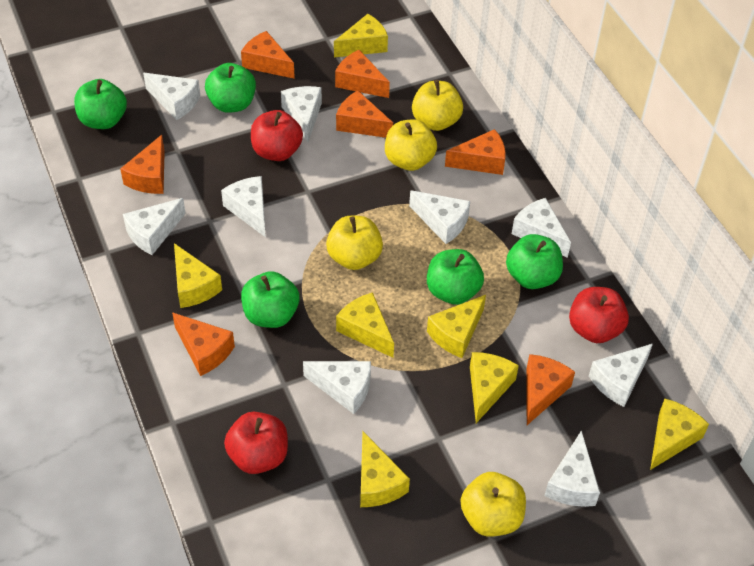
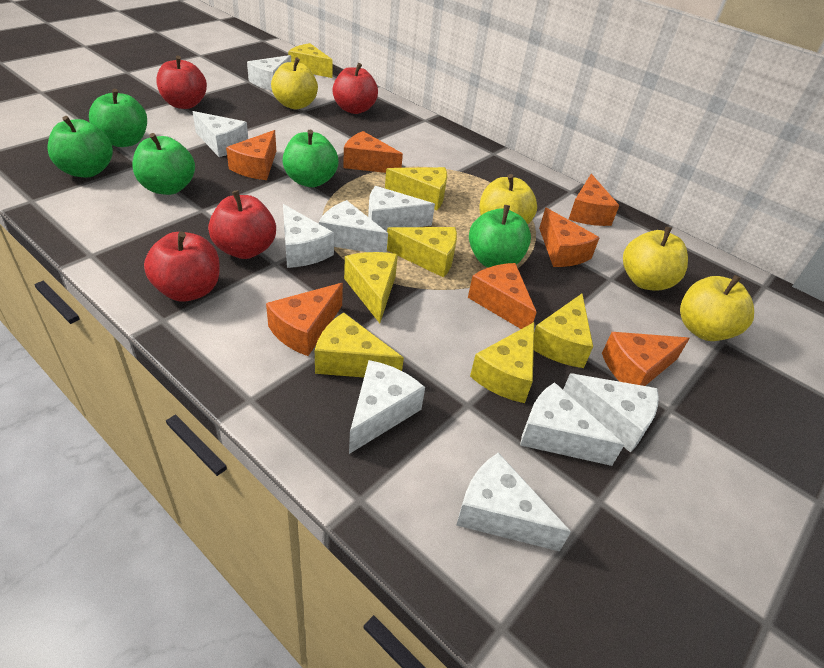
red apple: 3 -> 4

